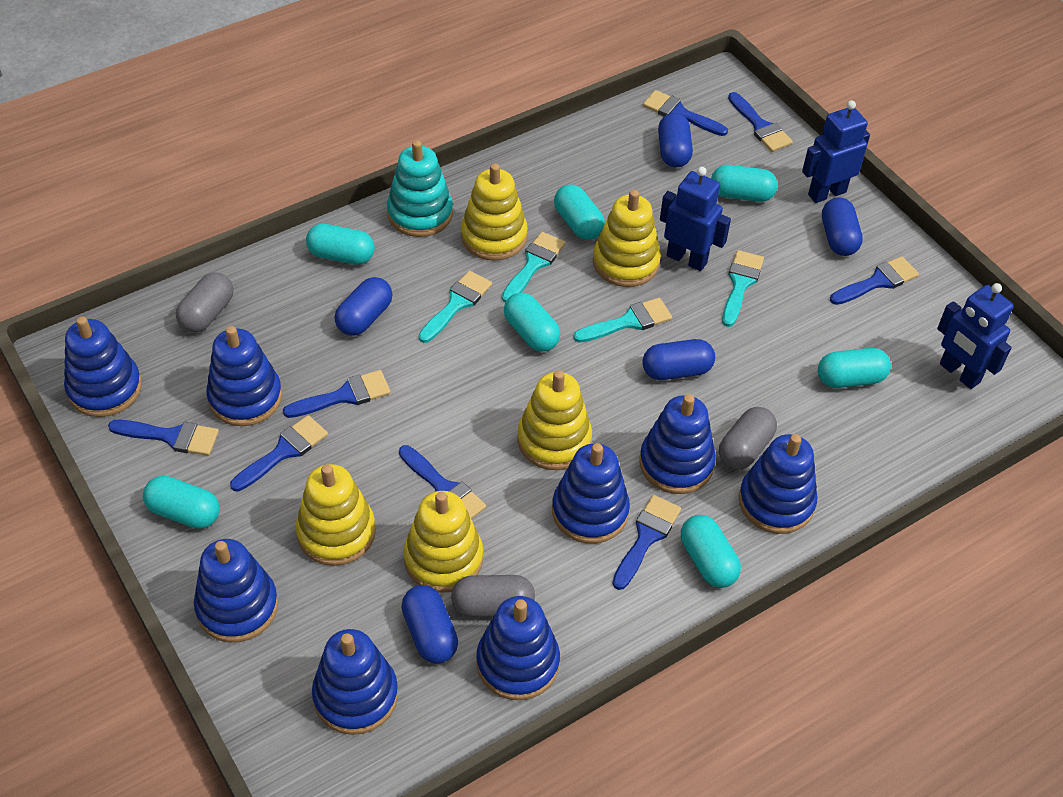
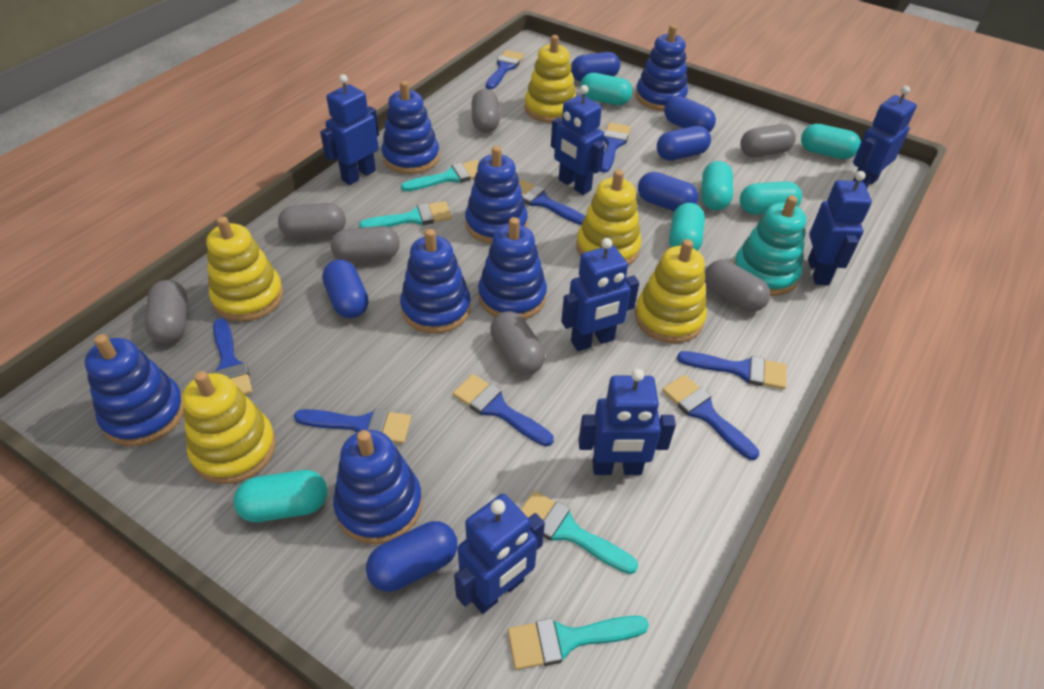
blue capsule: 5 -> 6
blue robot: 3 -> 7
blue stacking toy: 8 -> 7
grey capsule: 3 -> 7
turquoise capsule: 7 -> 6

